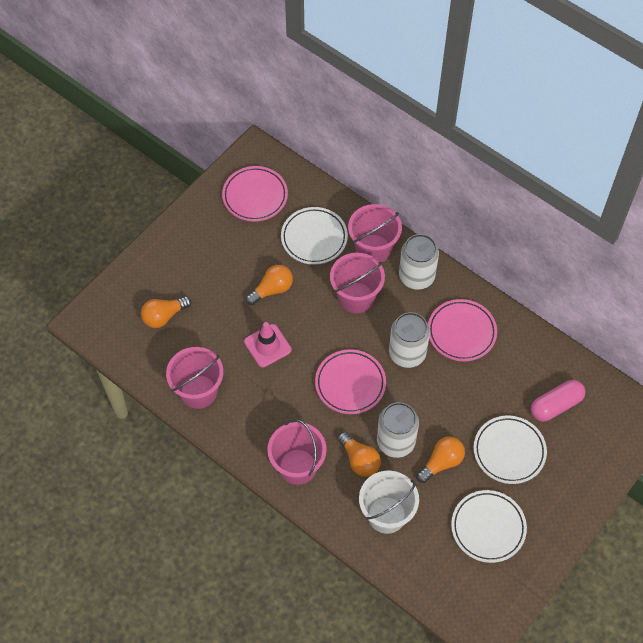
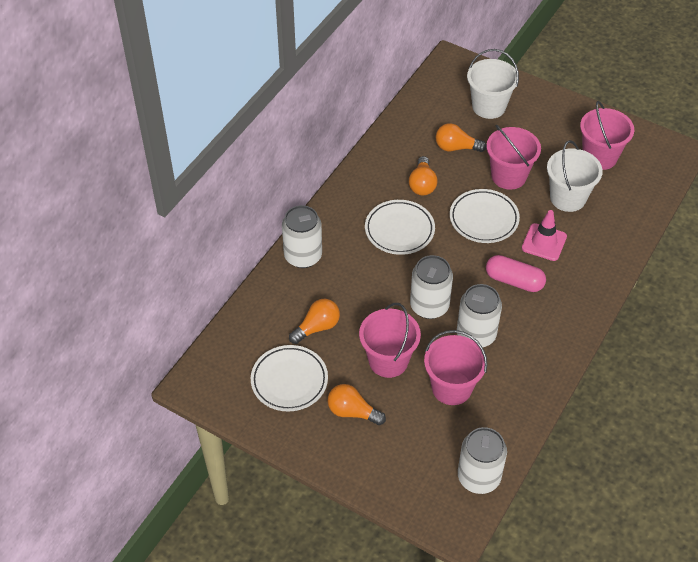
pink plate: 3 -> 0
white bucket: 1 -> 2
white can: 3 -> 4

